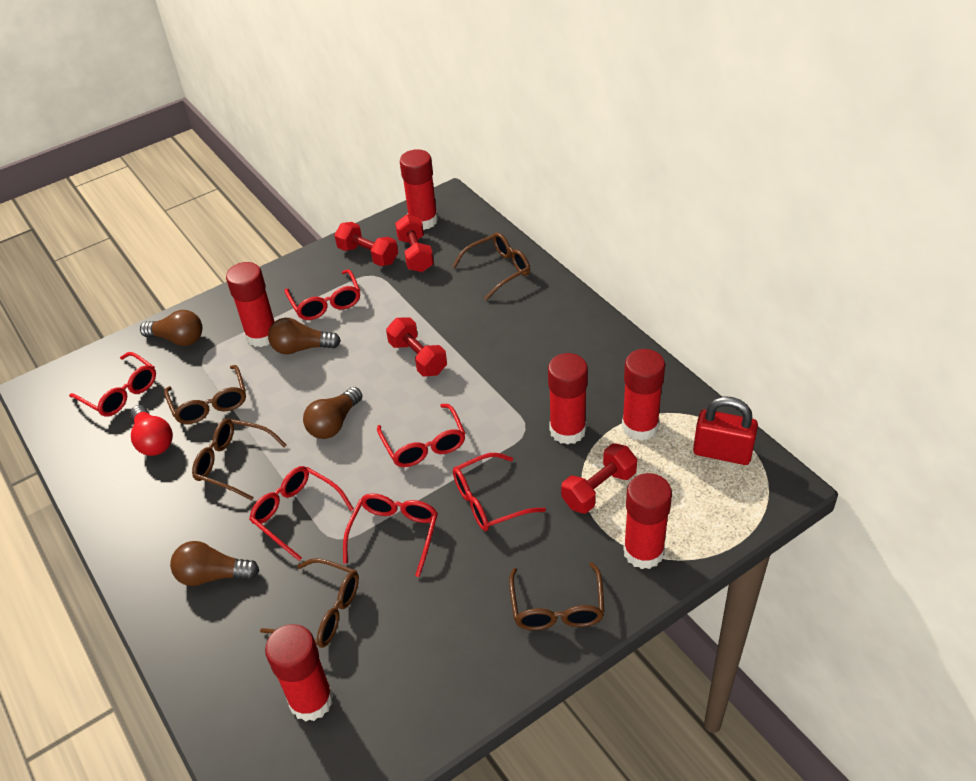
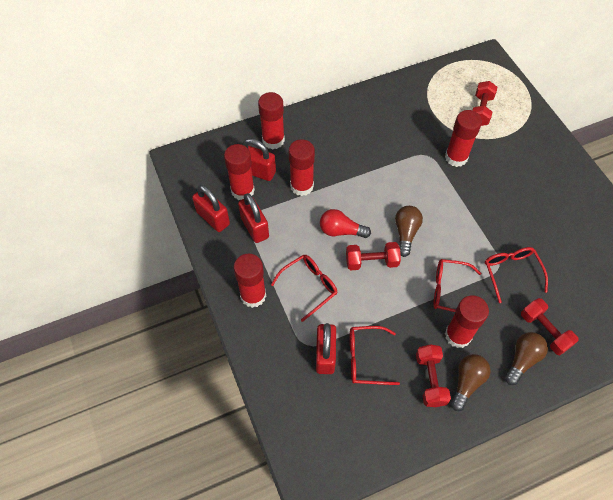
brown glasses: 5 -> 0
brown light bulb: 4 -> 3
red glasses: 6 -> 4
red padlock: 1 -> 4

